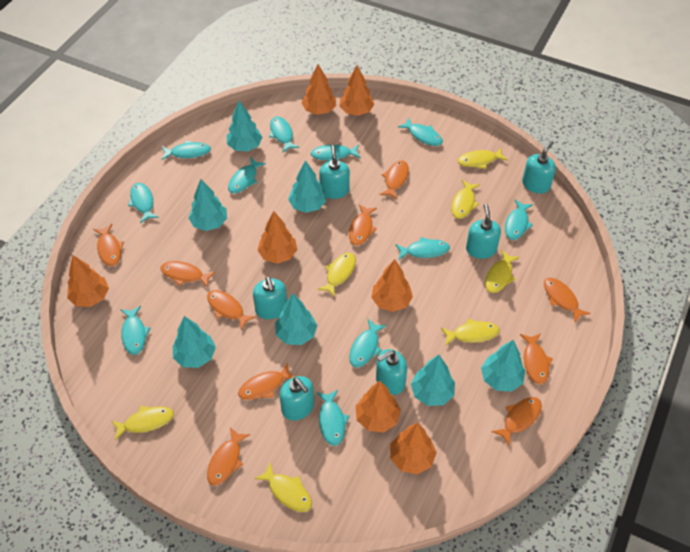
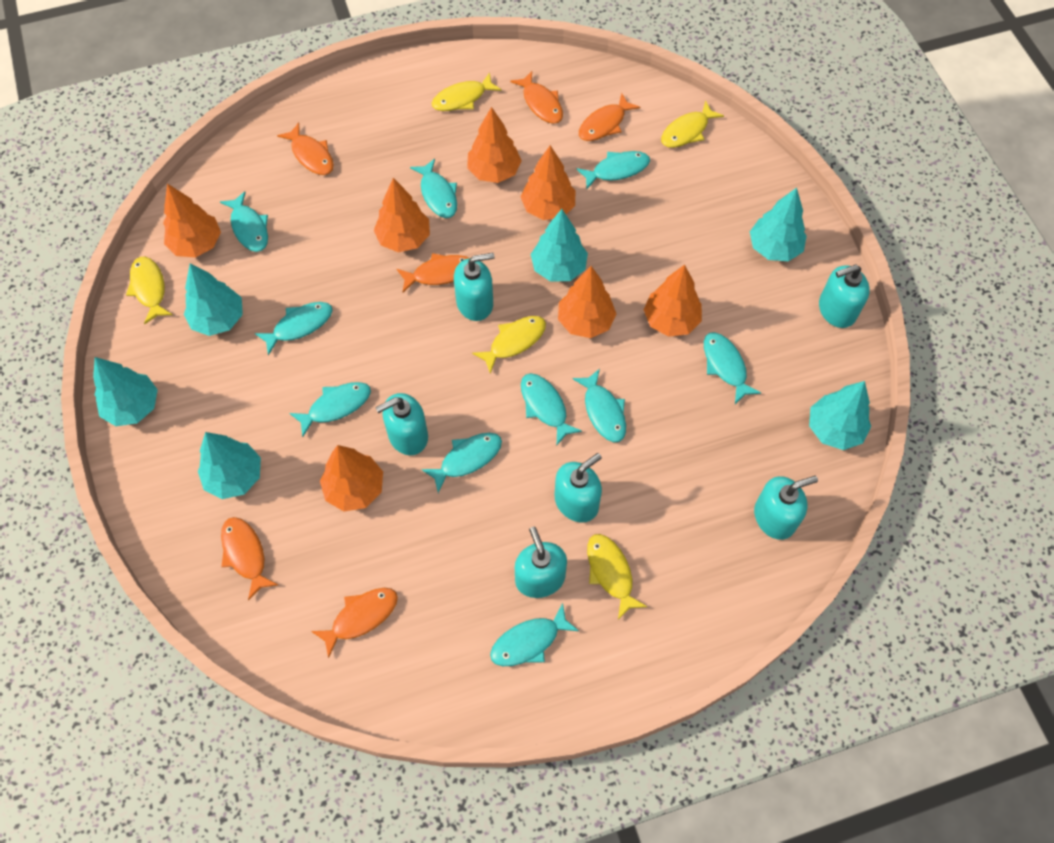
orange fish: 10 -> 6
turquoise fish: 11 -> 10
turquoise tree: 7 -> 6
yellow fish: 7 -> 5

